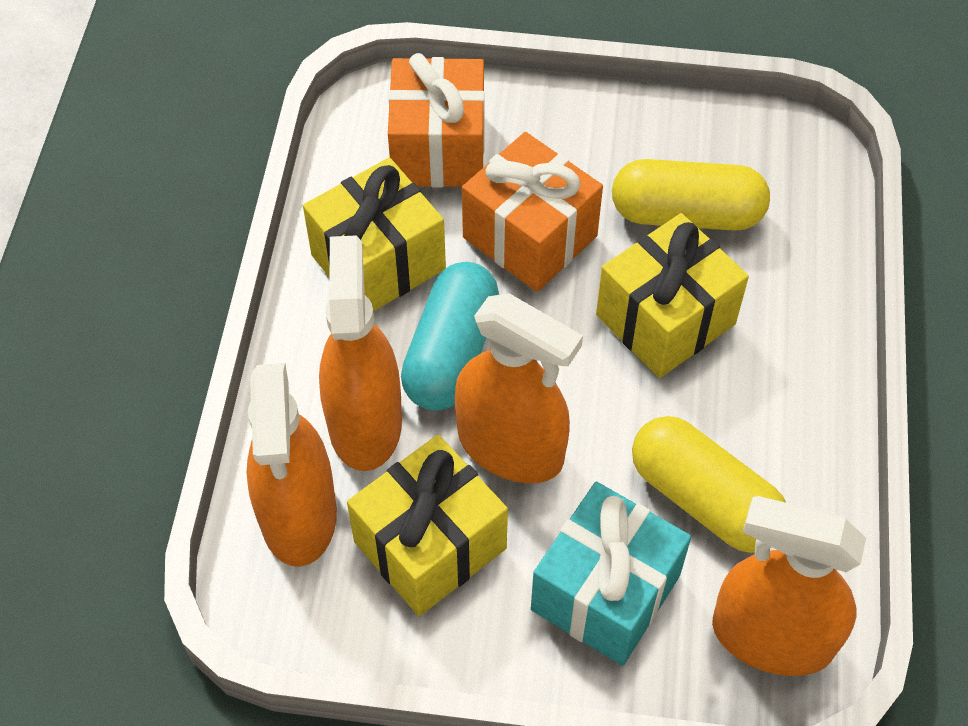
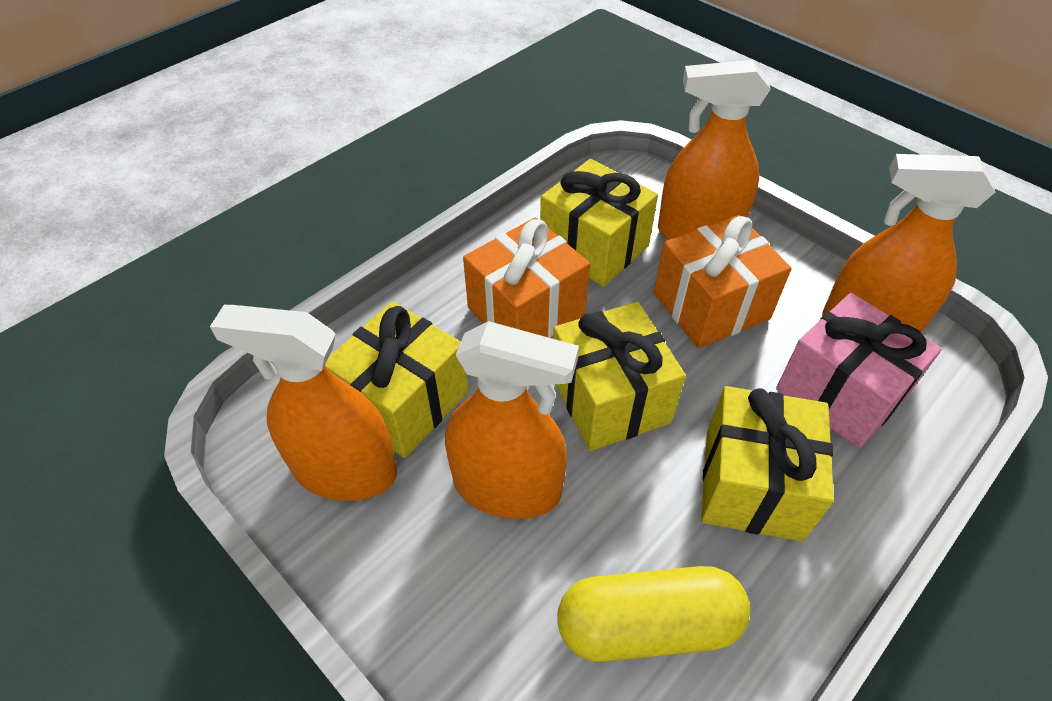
pink gift: 0 -> 1
turquoise capsule: 1 -> 0
turquoise gift: 1 -> 0
yellow capsule: 2 -> 1
yellow gift: 3 -> 4

